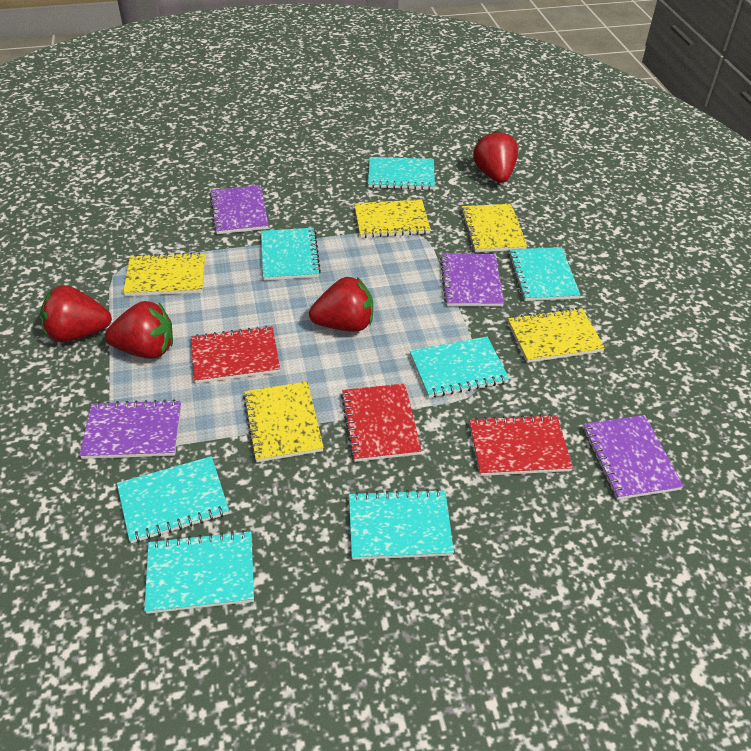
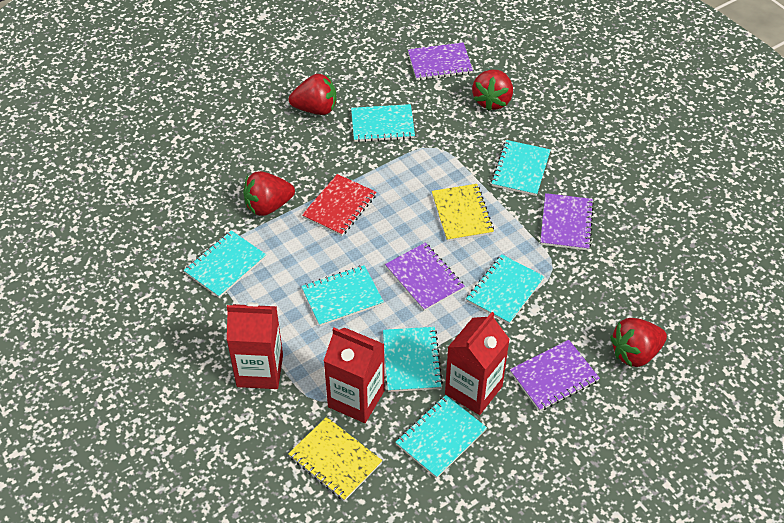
red carton: 0 -> 3
red notebook: 3 -> 1
yellow notebook: 5 -> 2

